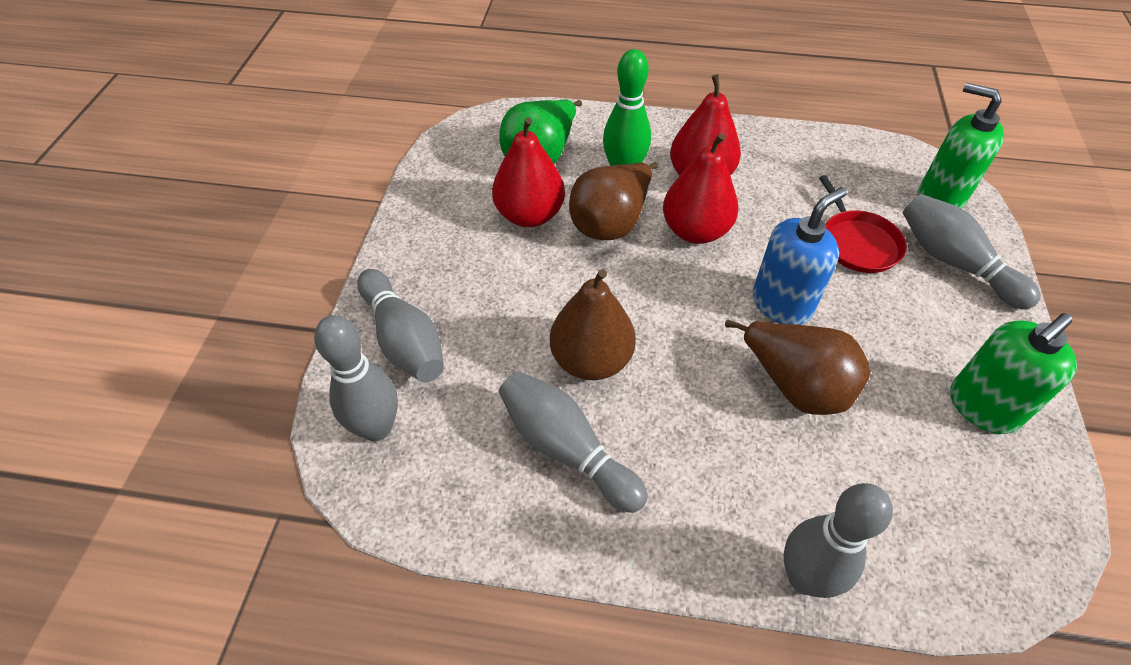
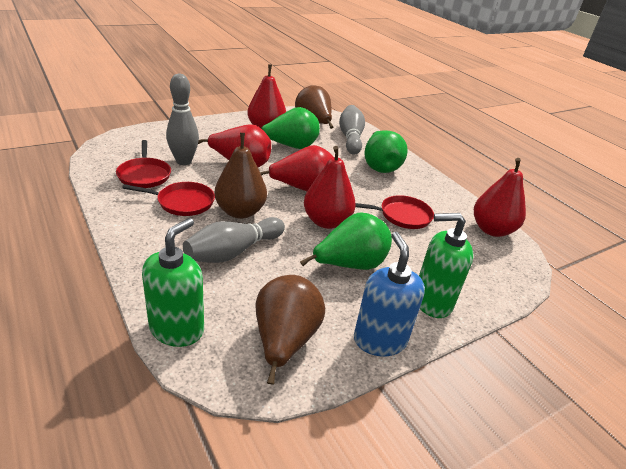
green bowling pin: 1 -> 0
green pear: 1 -> 3
grey bowling pin: 5 -> 3
red pan: 1 -> 3
red pear: 3 -> 5

